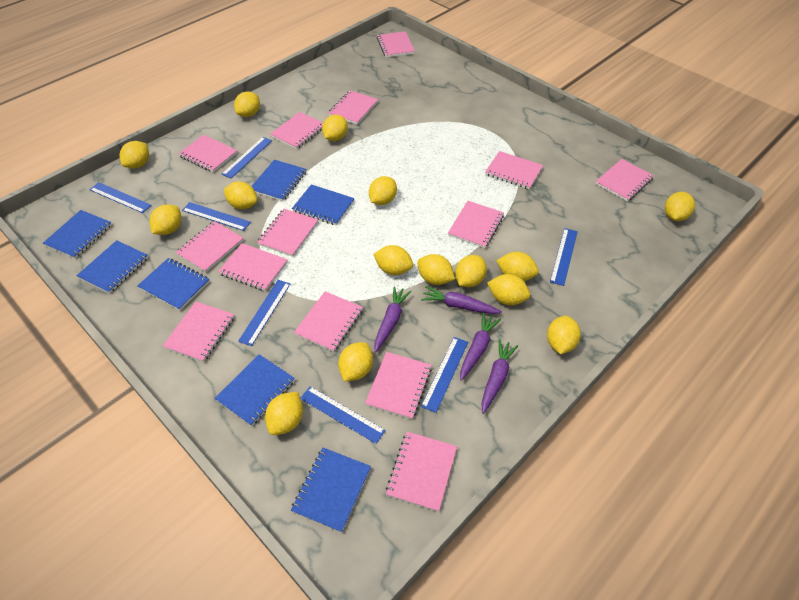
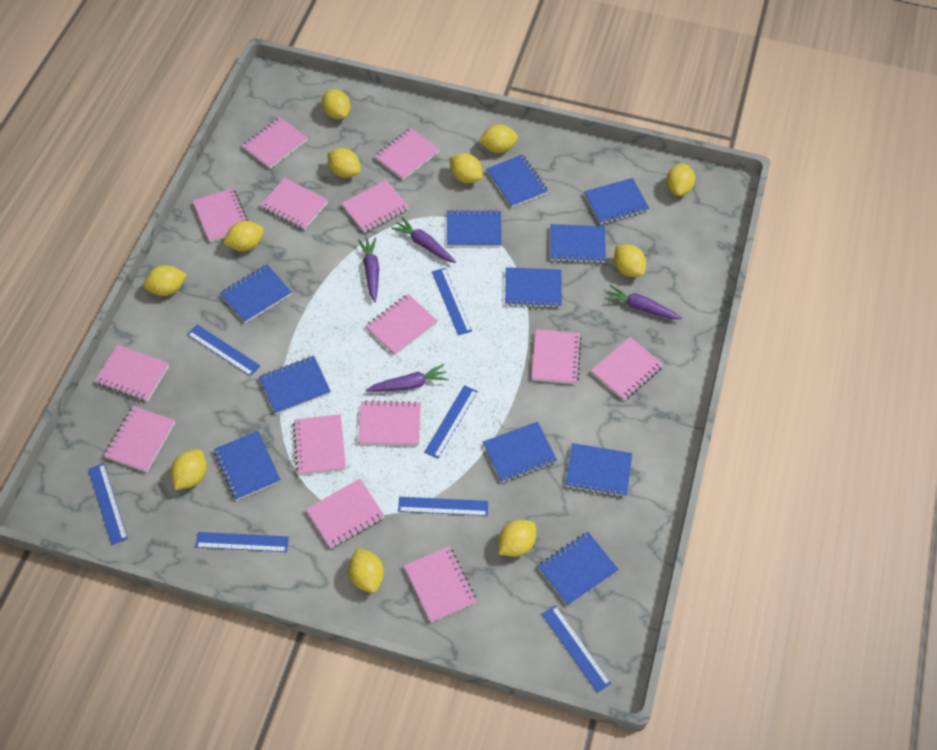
blue notebook: 7 -> 11
yellow lemon: 15 -> 11

